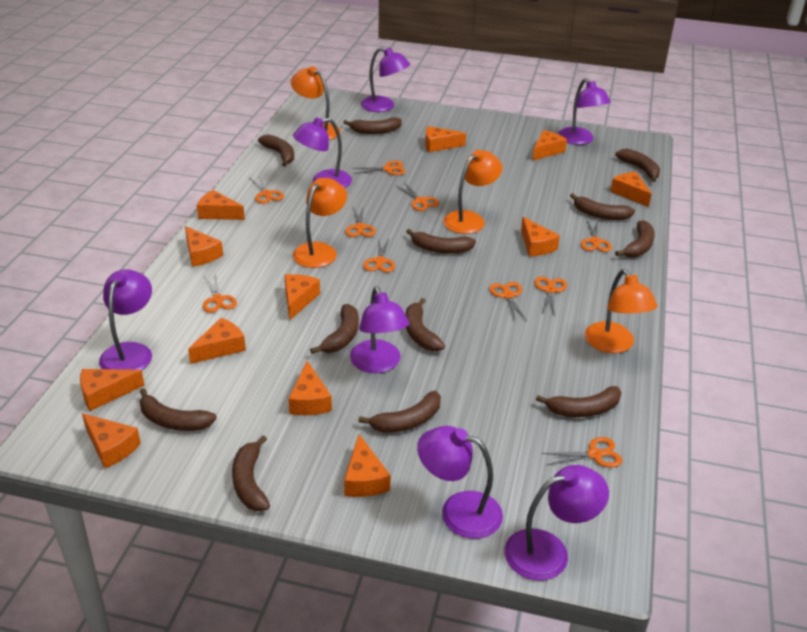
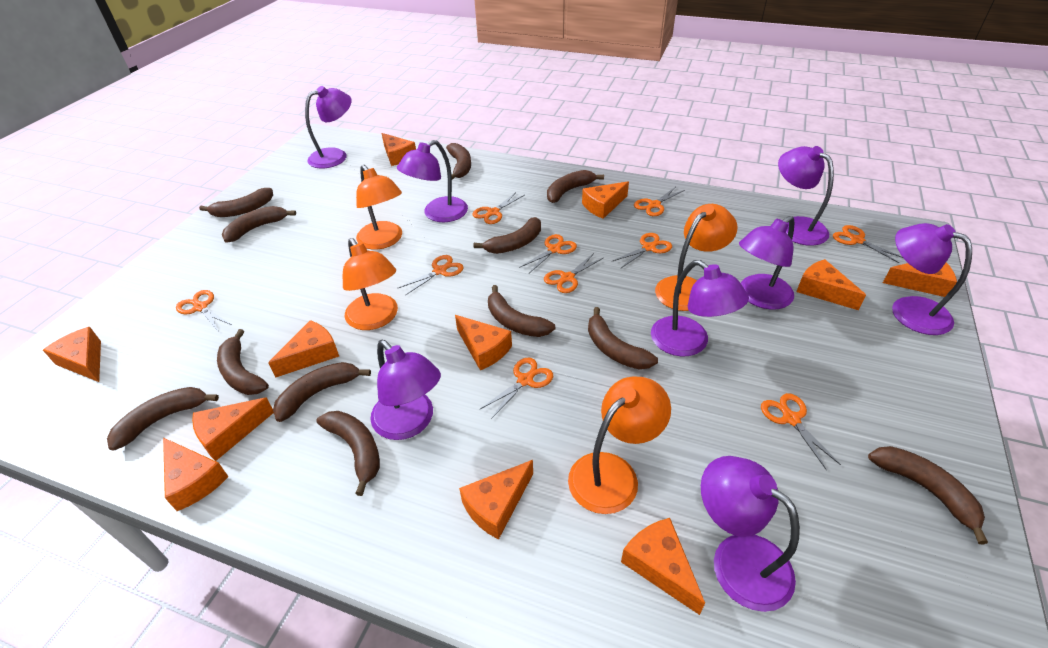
orange cheese: 12 -> 11
purple lamp: 7 -> 8

